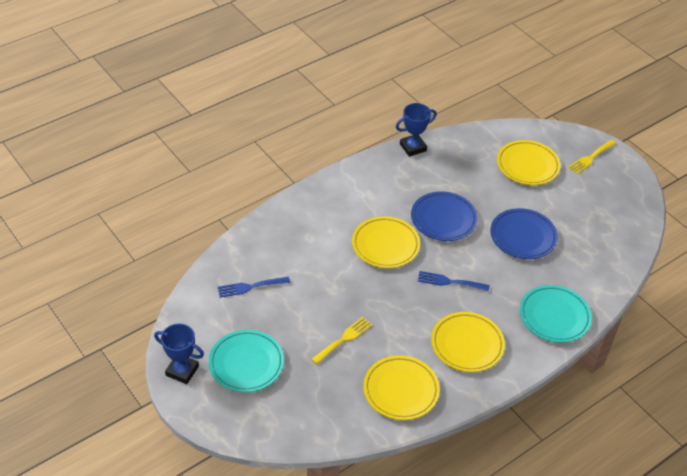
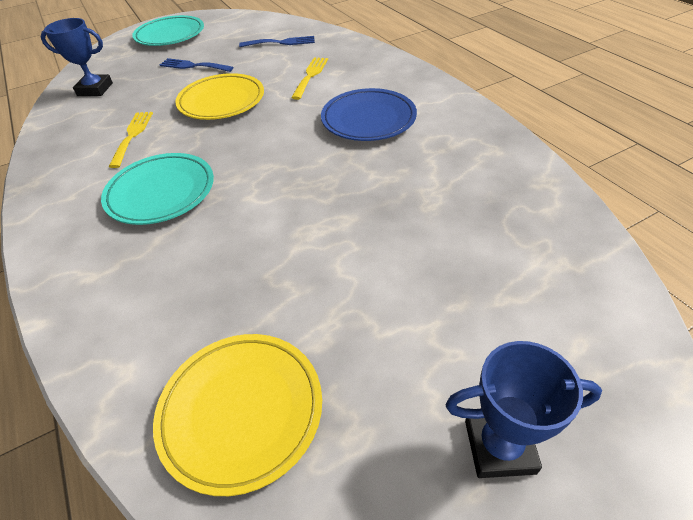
blue plate: 2 -> 1
yellow plate: 4 -> 2

